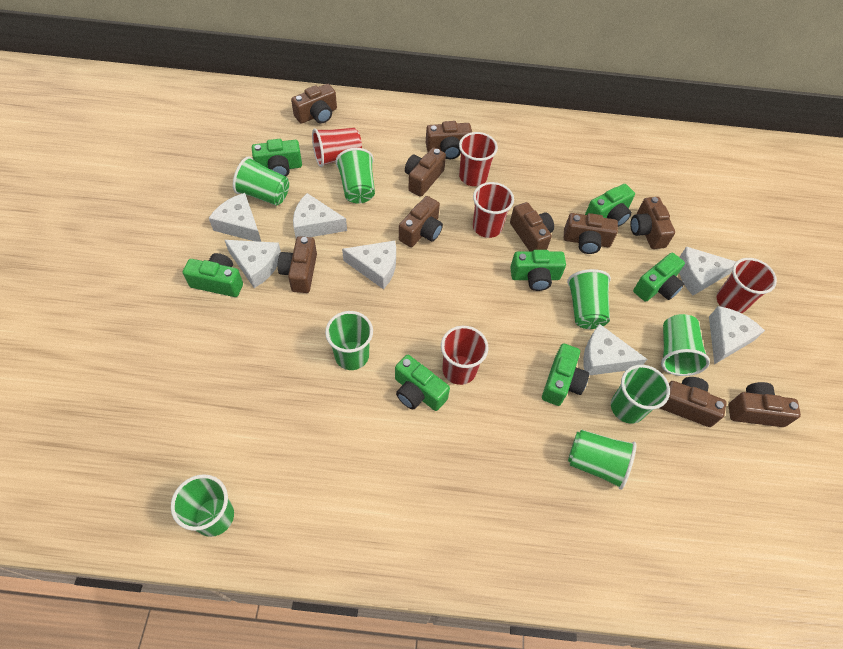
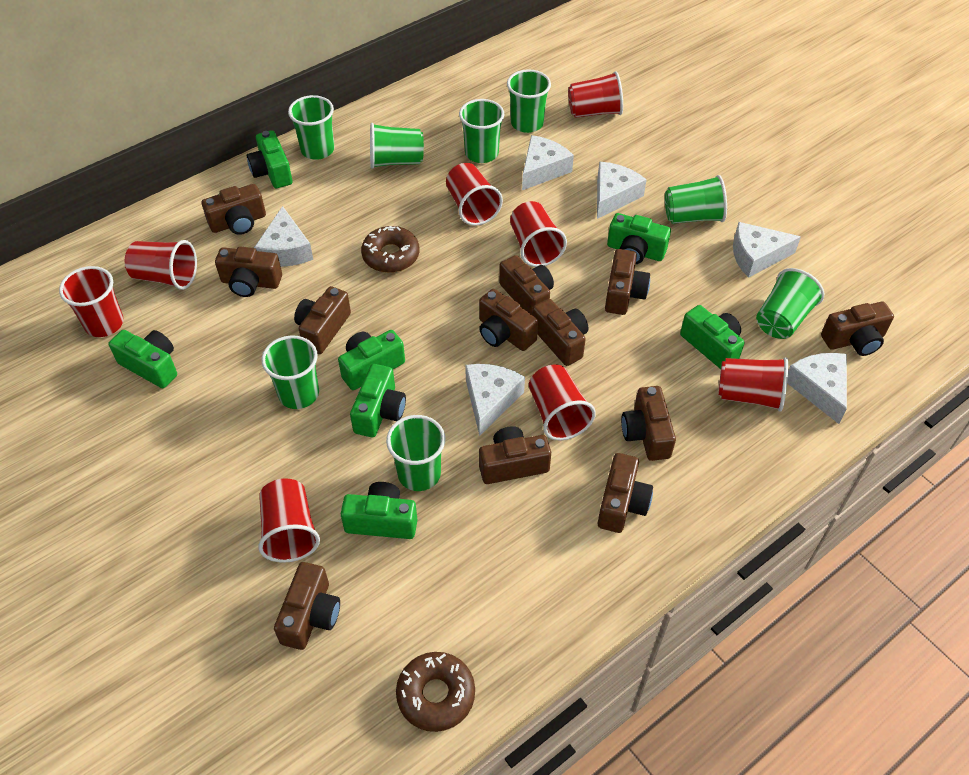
brown camera: 10 -> 12
brown donut: 0 -> 2
red cup: 5 -> 8
white cheese: 7 -> 6

